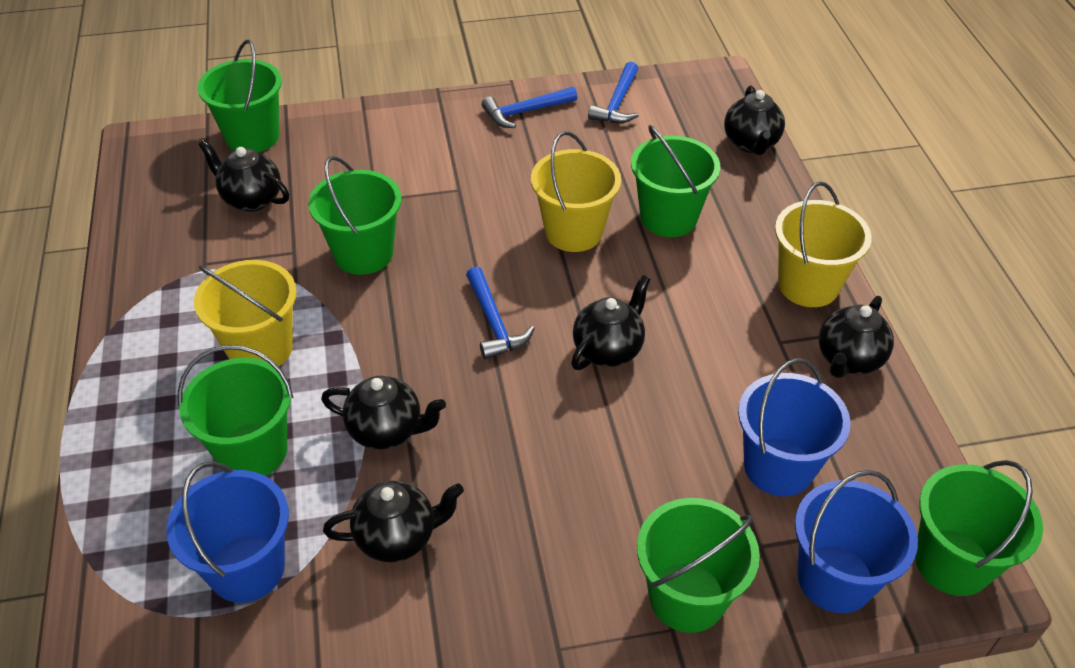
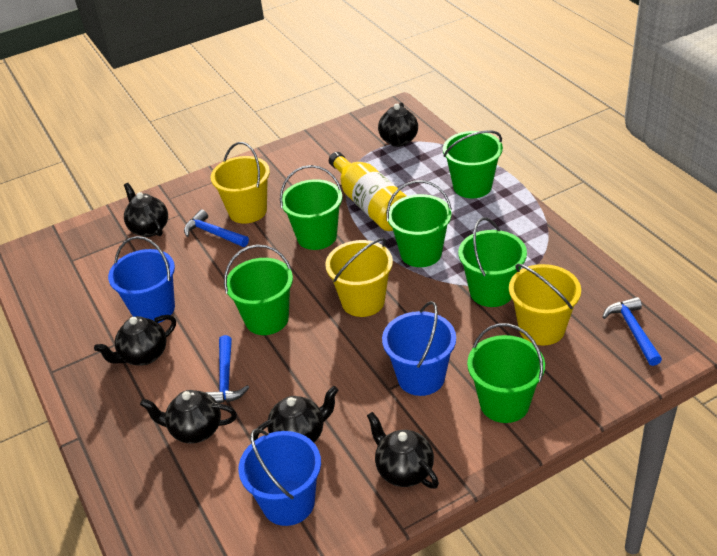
yellow bottle: 0 -> 1

